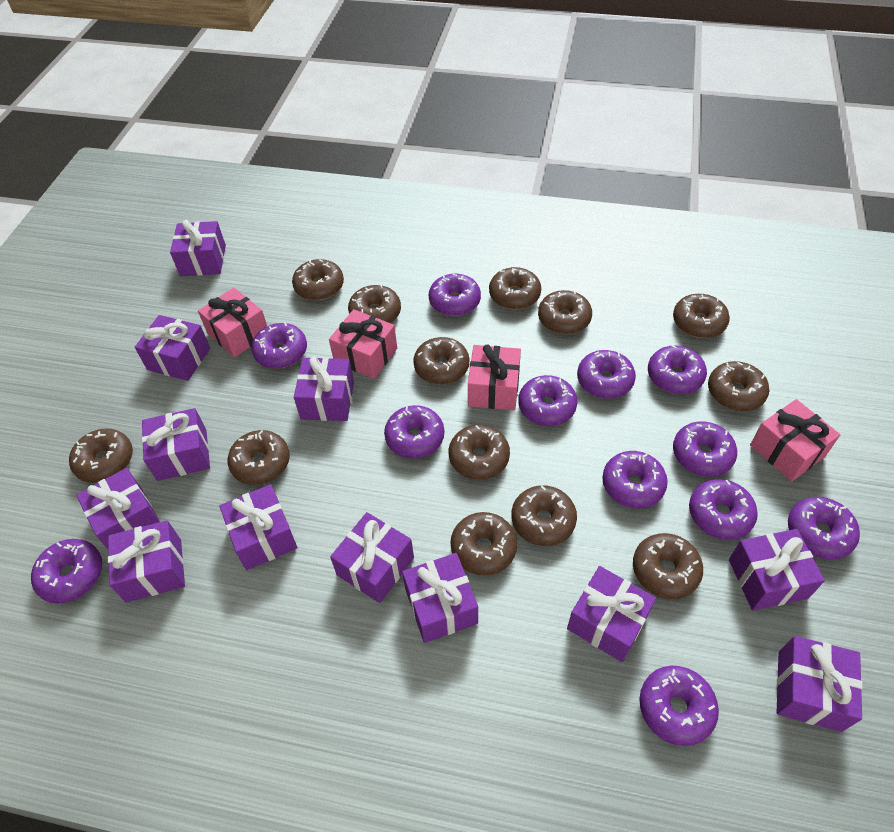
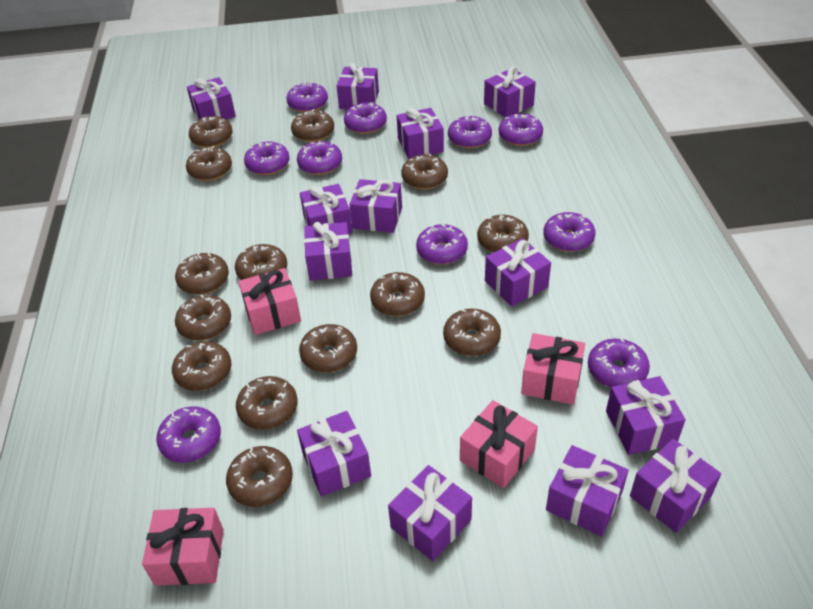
brown donut: 13 -> 14
purple donut: 12 -> 10
purple gift: 12 -> 13

